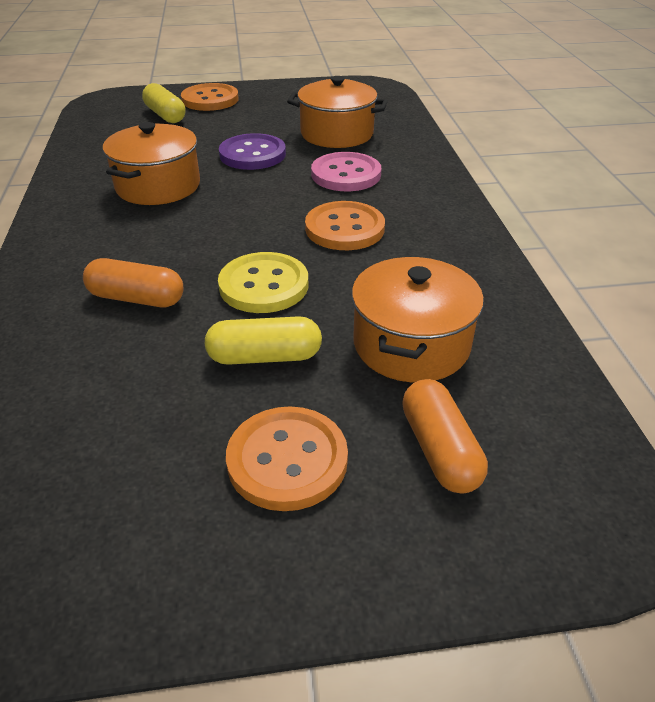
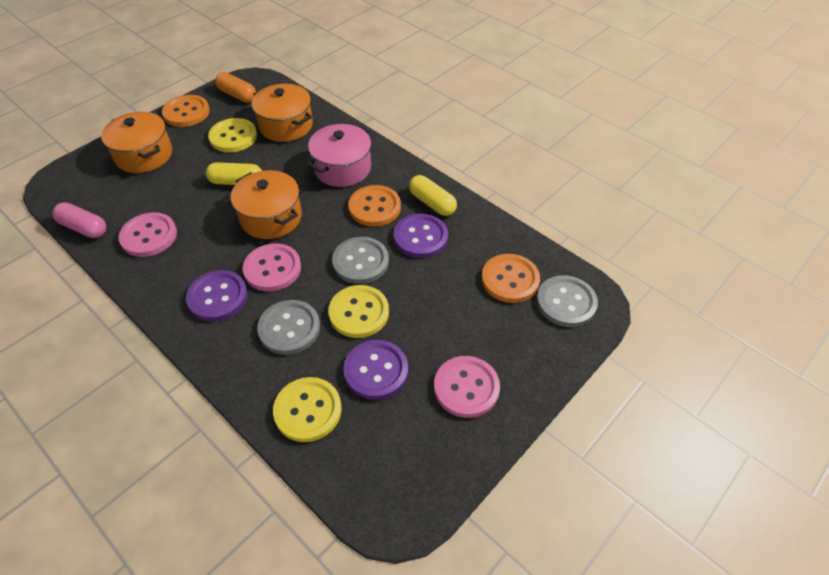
grey button: 0 -> 3
orange capsule: 2 -> 1
pink button: 1 -> 3
pink capsule: 0 -> 1
pink pot: 0 -> 1
purple button: 1 -> 3
yellow button: 1 -> 3

